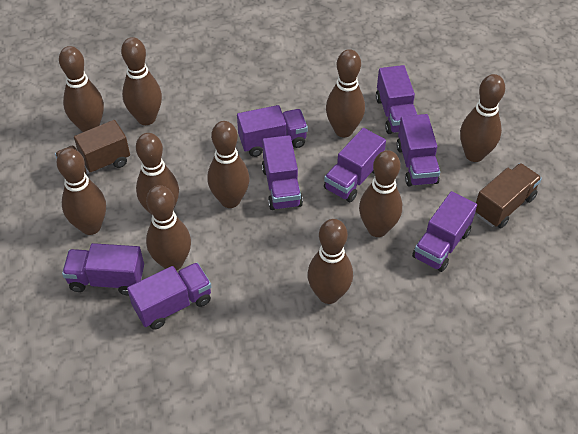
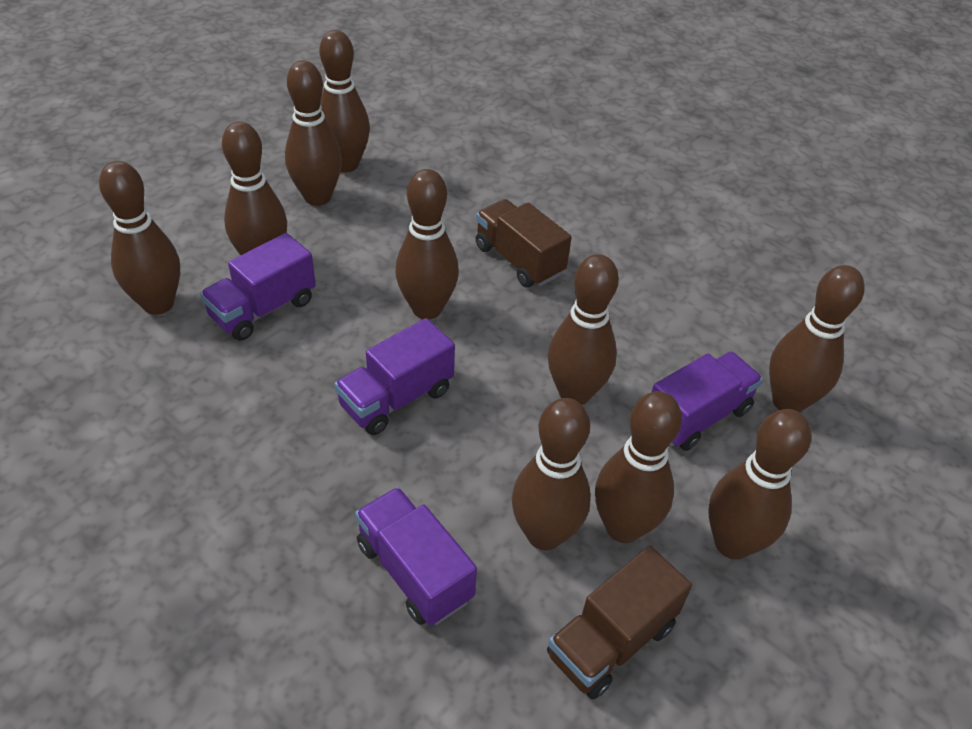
purple truck: 8 -> 4

